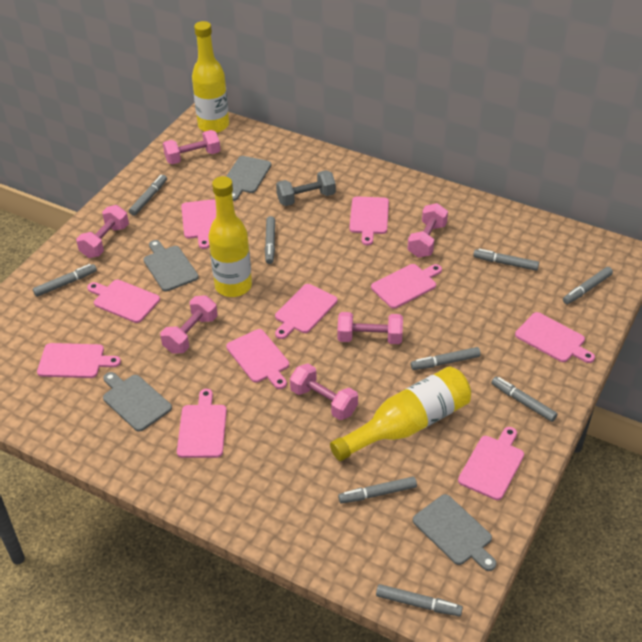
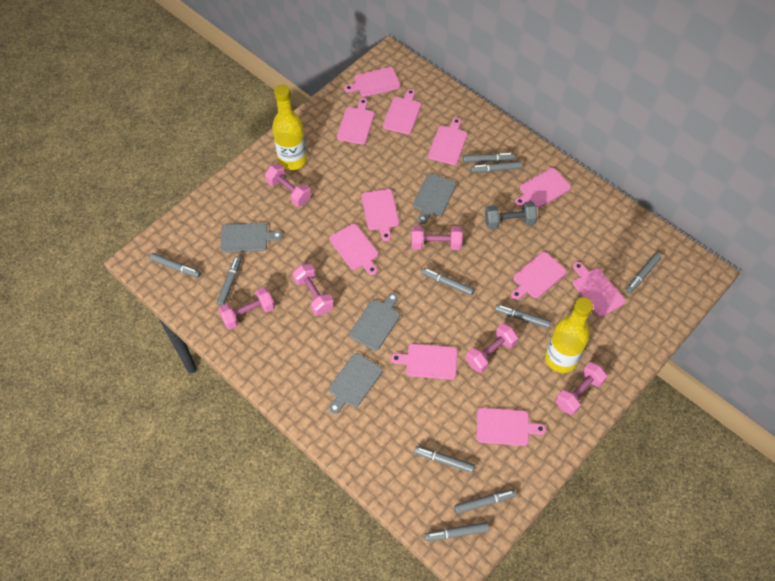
grey marker: 9 -> 10
pink cutting board: 10 -> 11
yellow bottle: 3 -> 2

